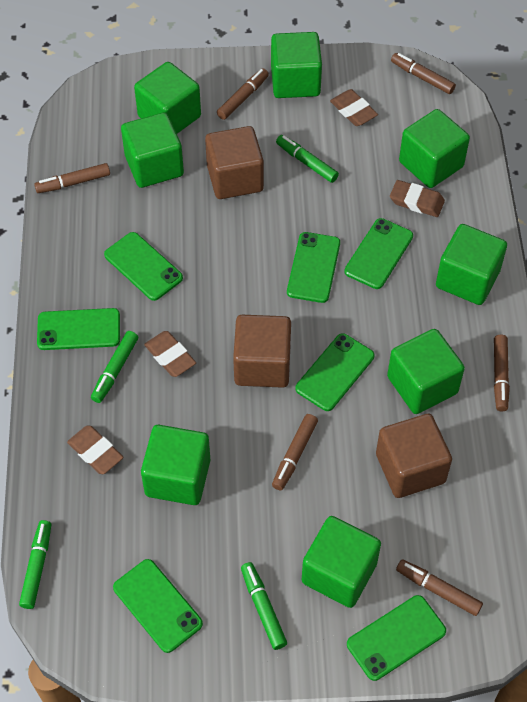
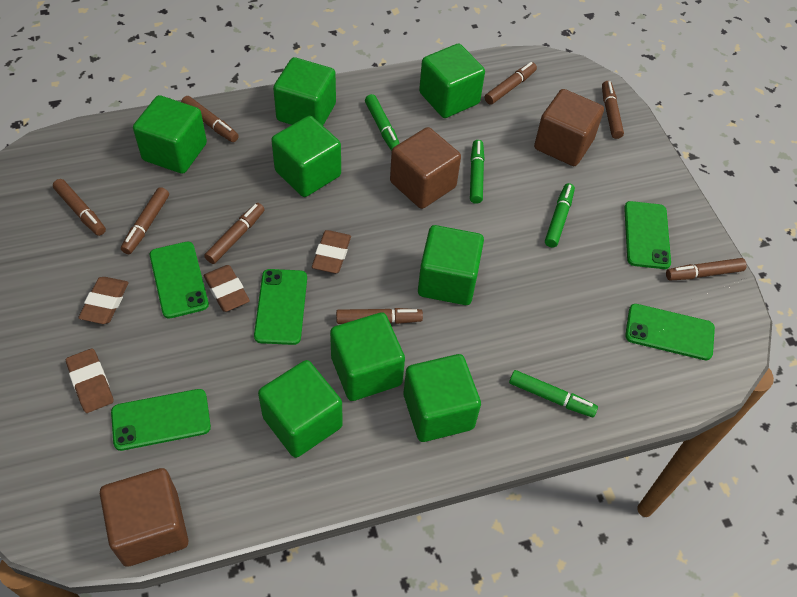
brown marker: 6 -> 8
green phone: 7 -> 5

